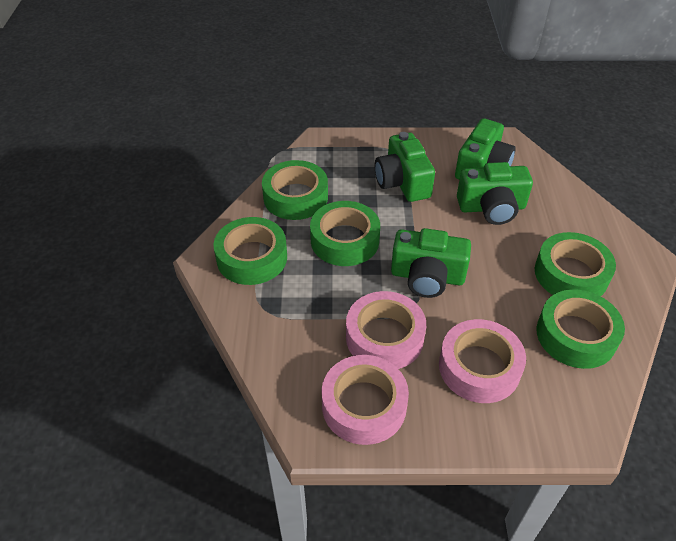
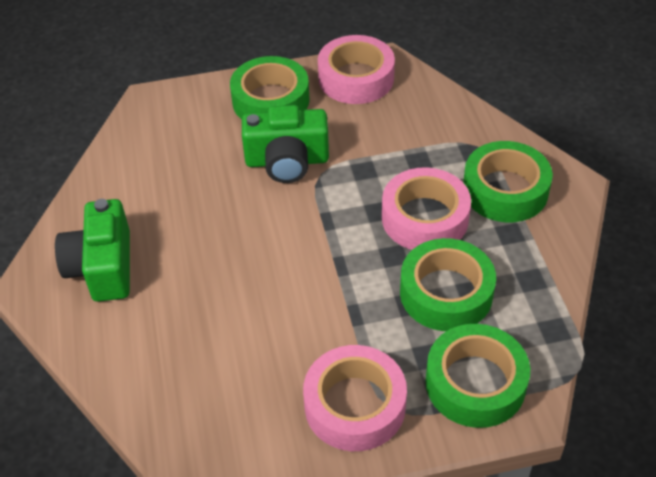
green camera: 4 -> 2
green tape: 5 -> 4

